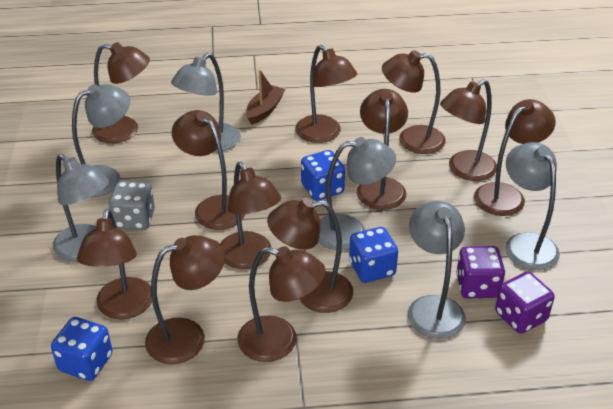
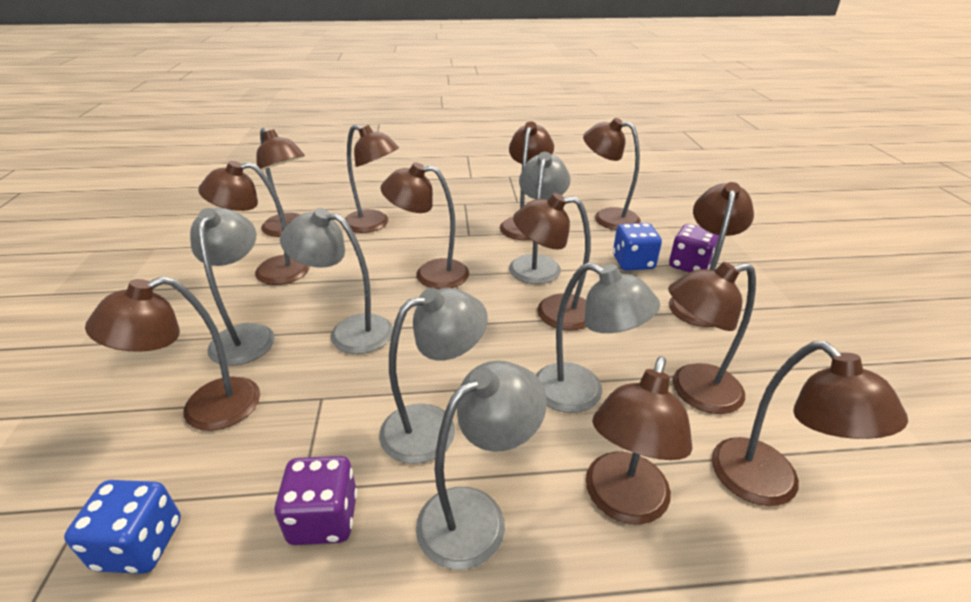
blue dice: 3 -> 2
brown boat: 1 -> 0
grey dice: 1 -> 0

